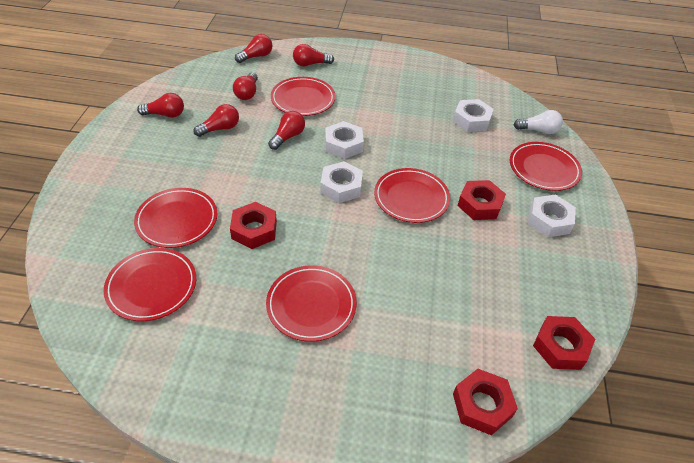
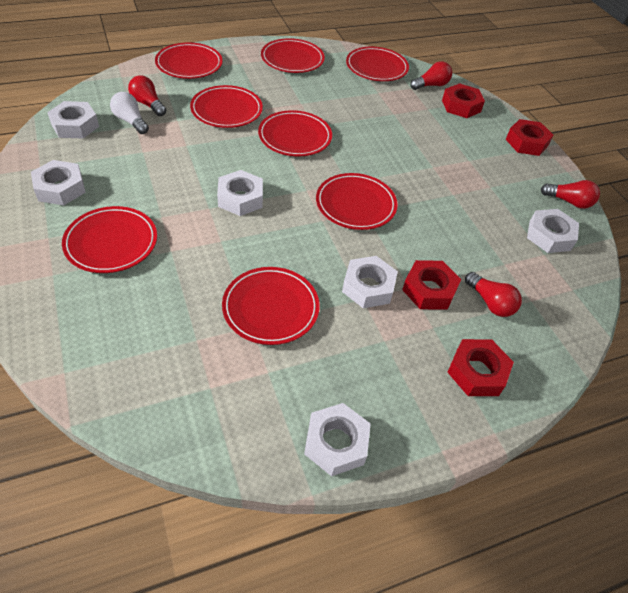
red light bulb: 6 -> 4
red plate: 6 -> 8
white nut: 4 -> 6

